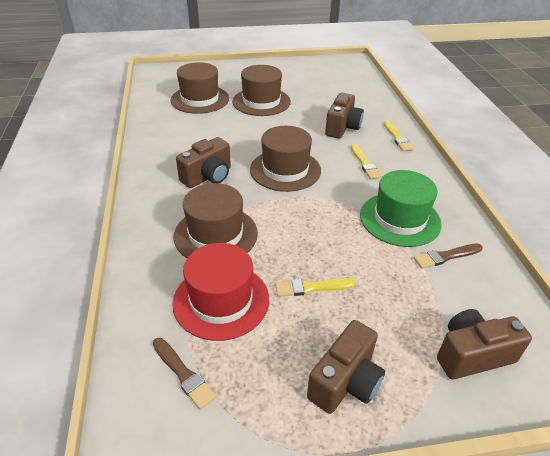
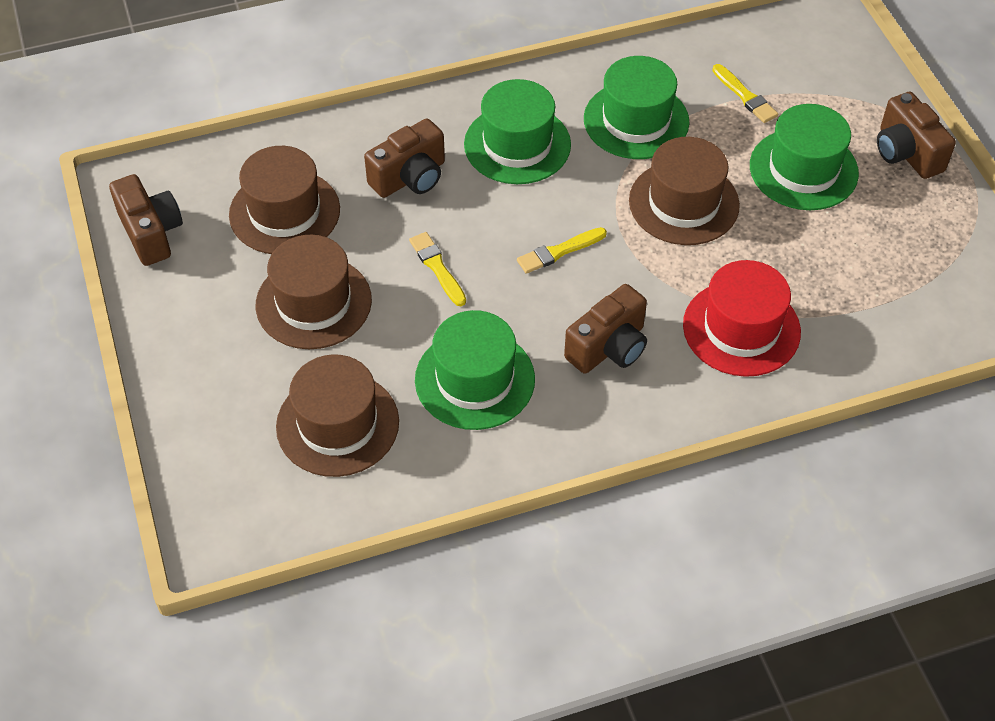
brown brush: 2 -> 0
green hat: 1 -> 4

